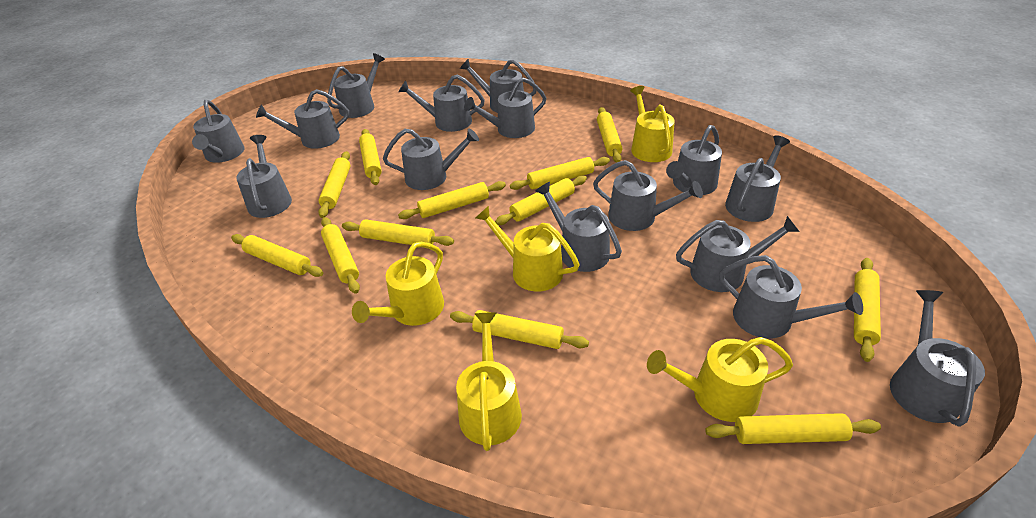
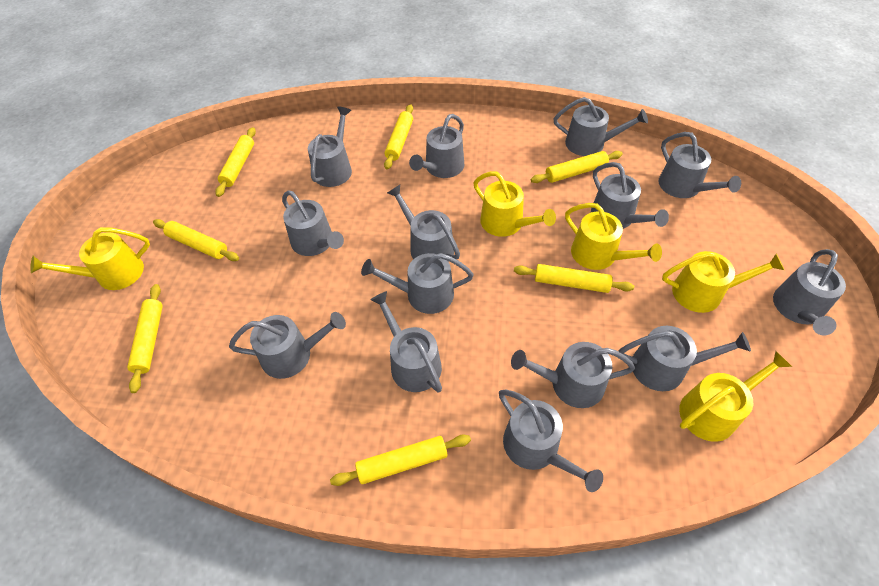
grey watering can: 15 -> 14
yellow rolling pin: 12 -> 7

